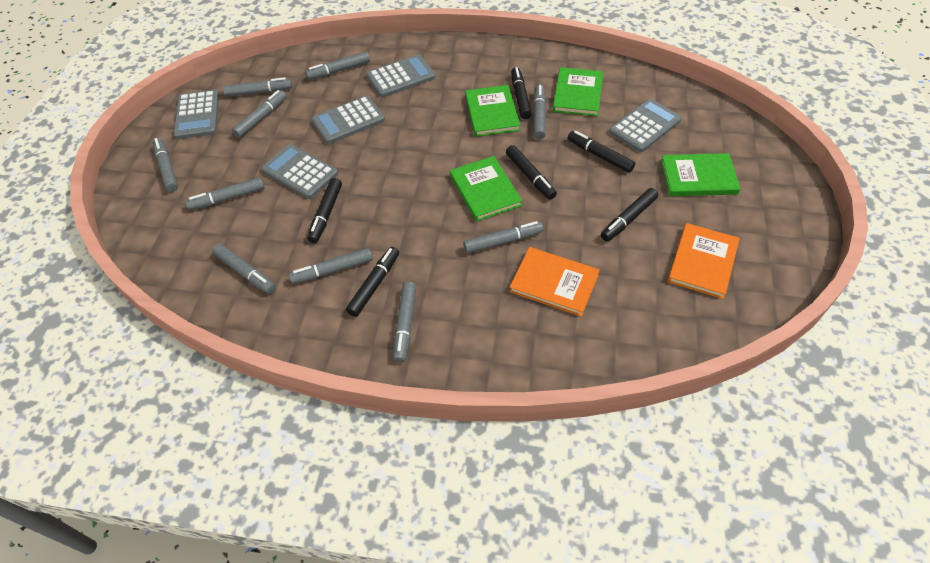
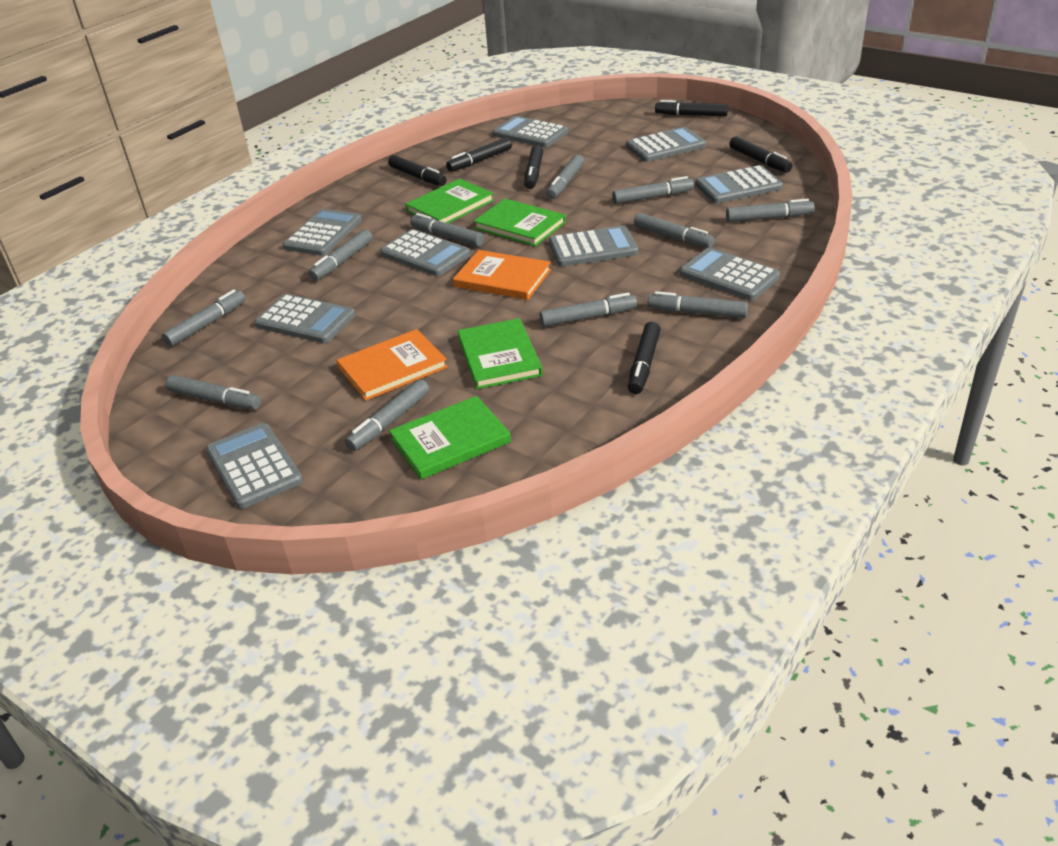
grey calculator: 5 -> 9
grey marker: 10 -> 11

